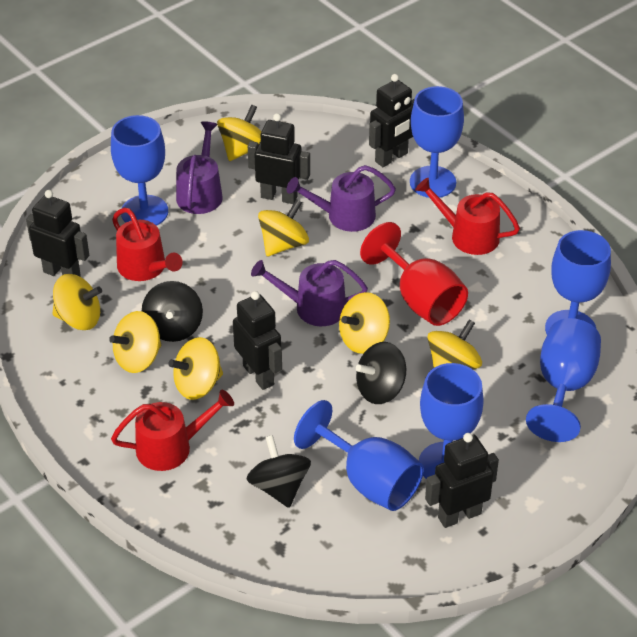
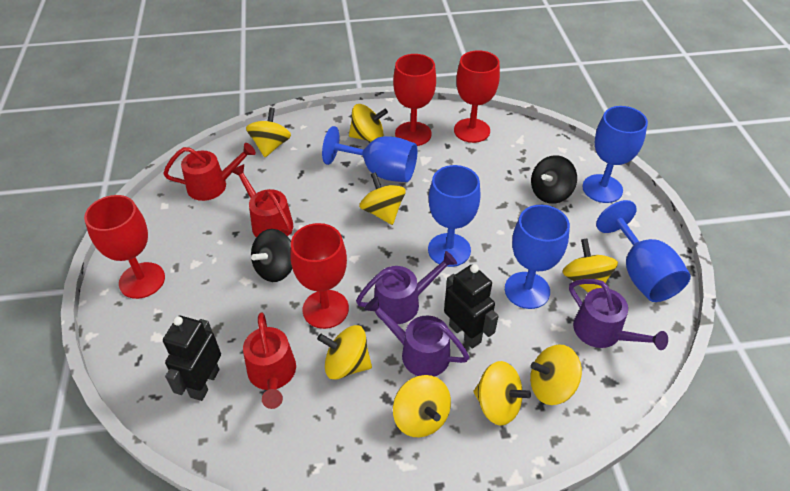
black robot: 5 -> 2
black spinning top: 3 -> 2
blue goblet: 6 -> 5
red goblet: 1 -> 4
yellow spinning top: 7 -> 8

